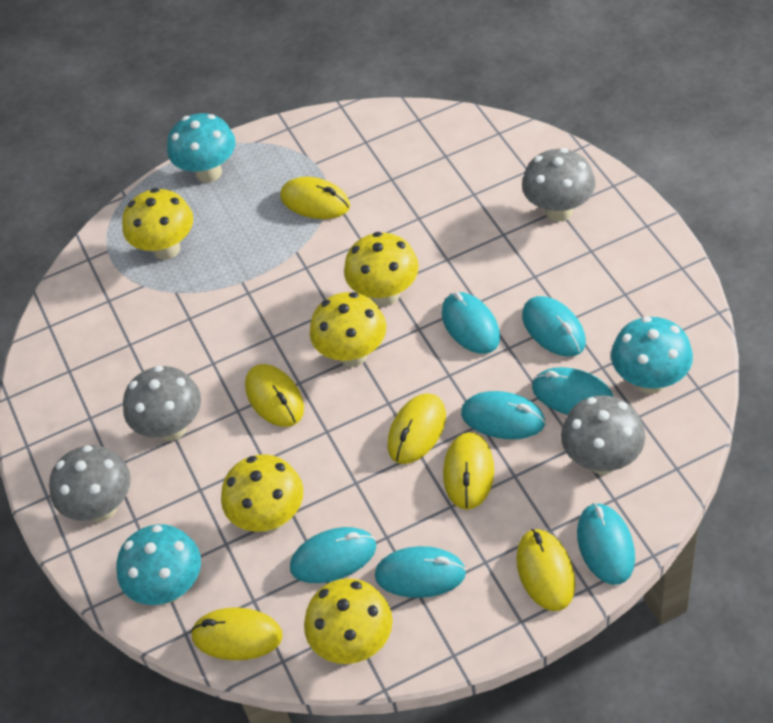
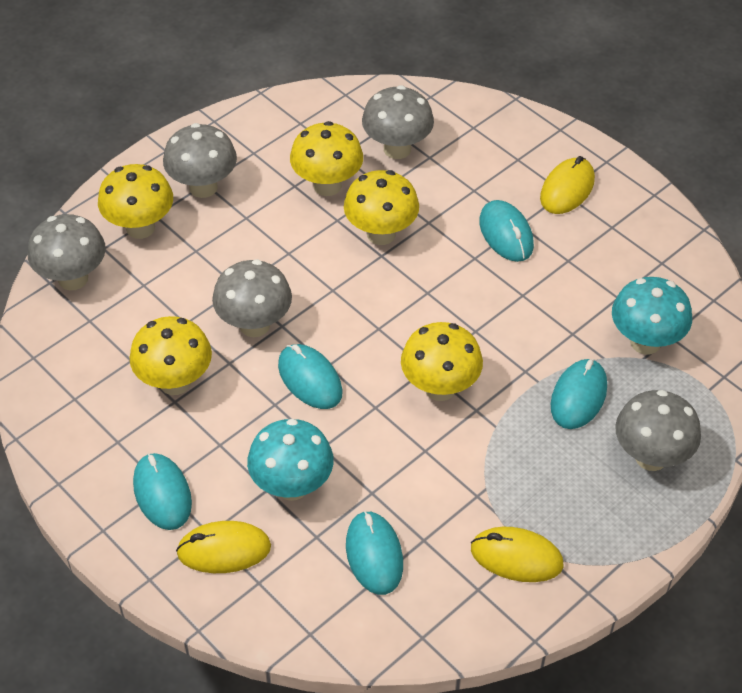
grey mushroom: 4 -> 5
turquoise mouse: 7 -> 5
turquoise mushroom: 3 -> 2
yellow mouse: 6 -> 3

